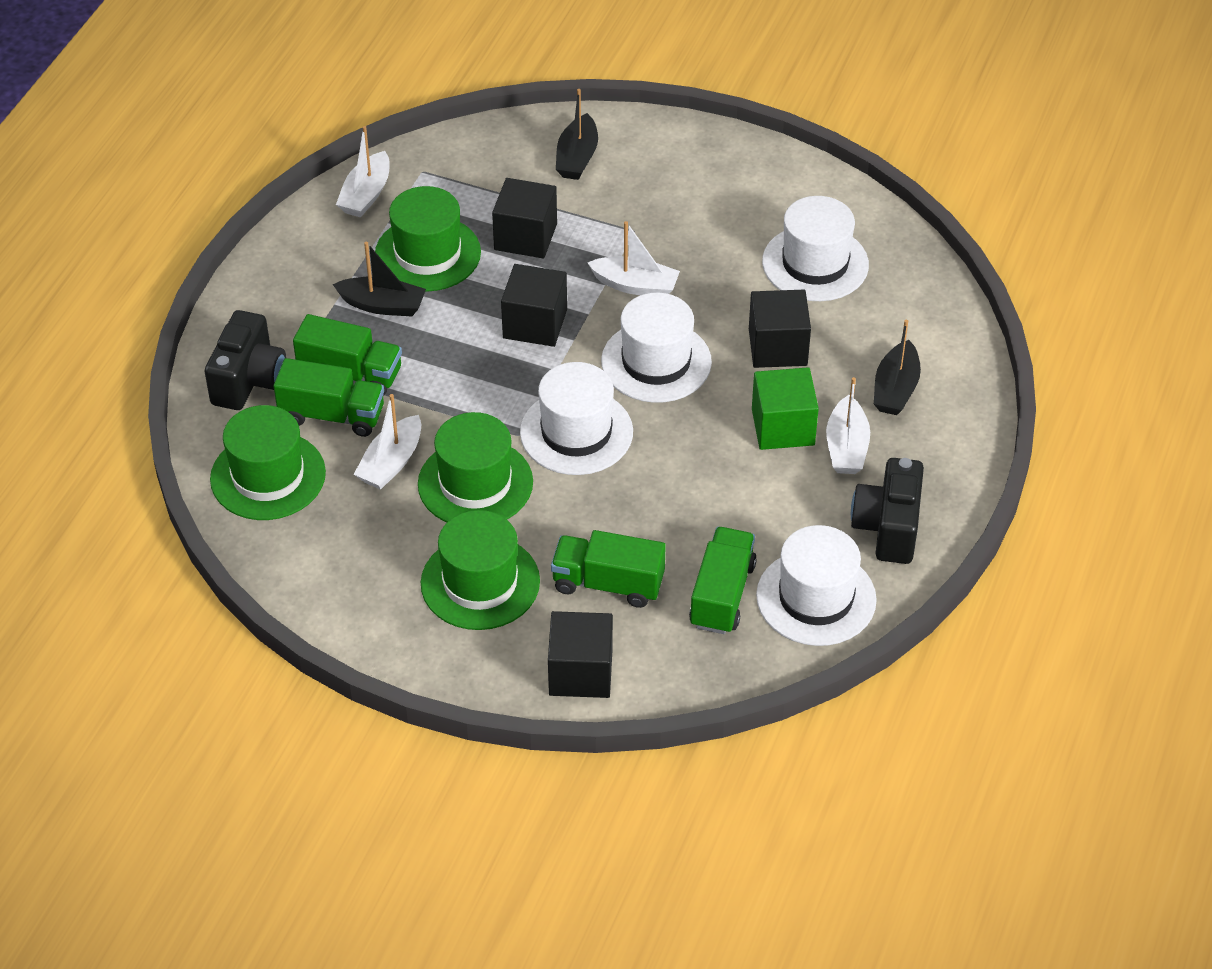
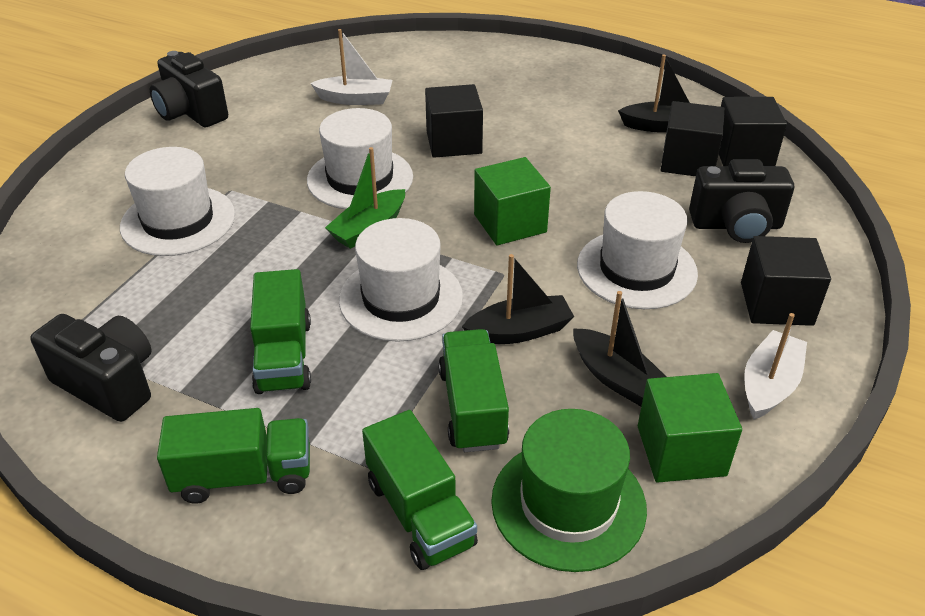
black camera: 2 -> 3
green boat: 0 -> 1
green cube: 1 -> 2
green hat: 4 -> 1
white boat: 4 -> 2

